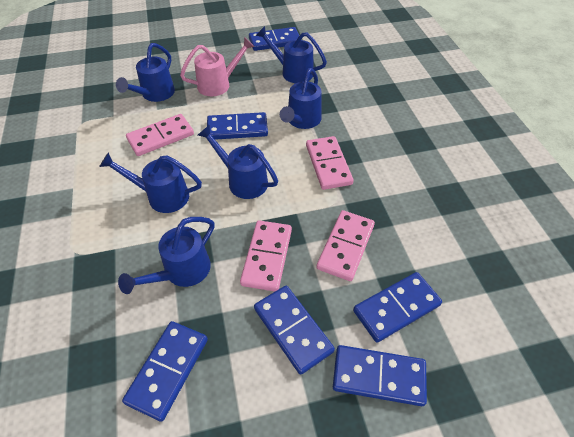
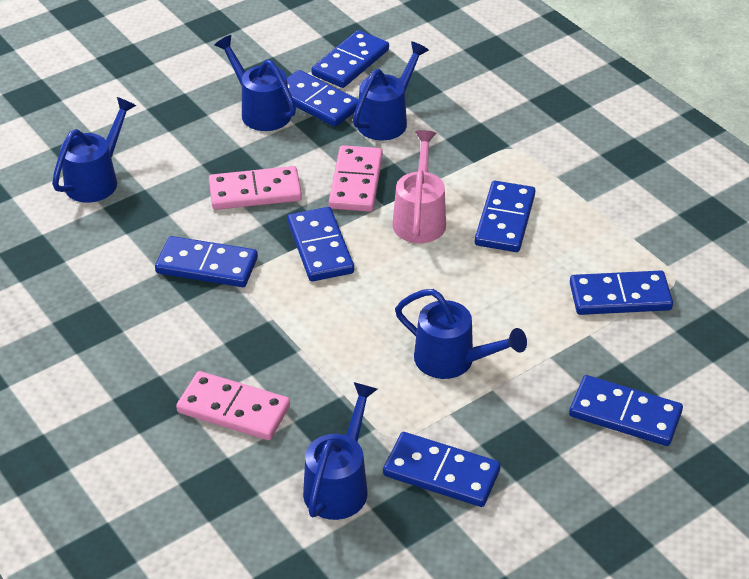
blue domino: 6 -> 8
blue watering can: 6 -> 5
pink domino: 4 -> 3

